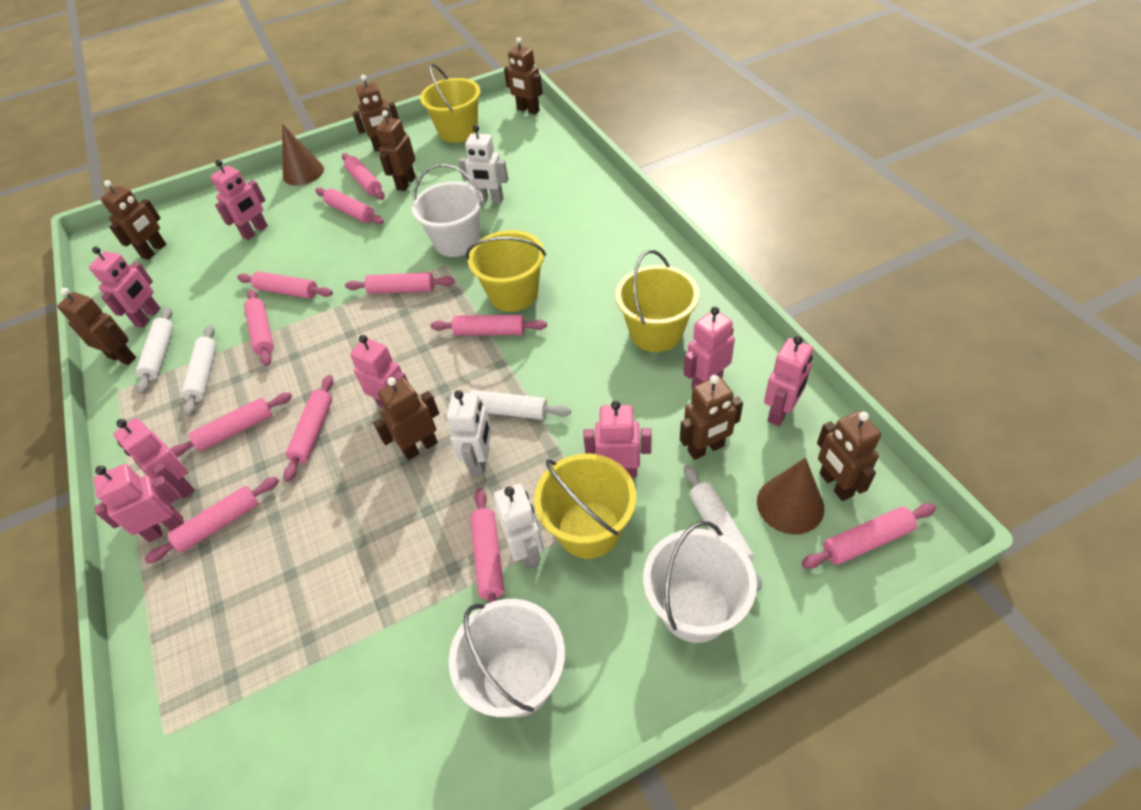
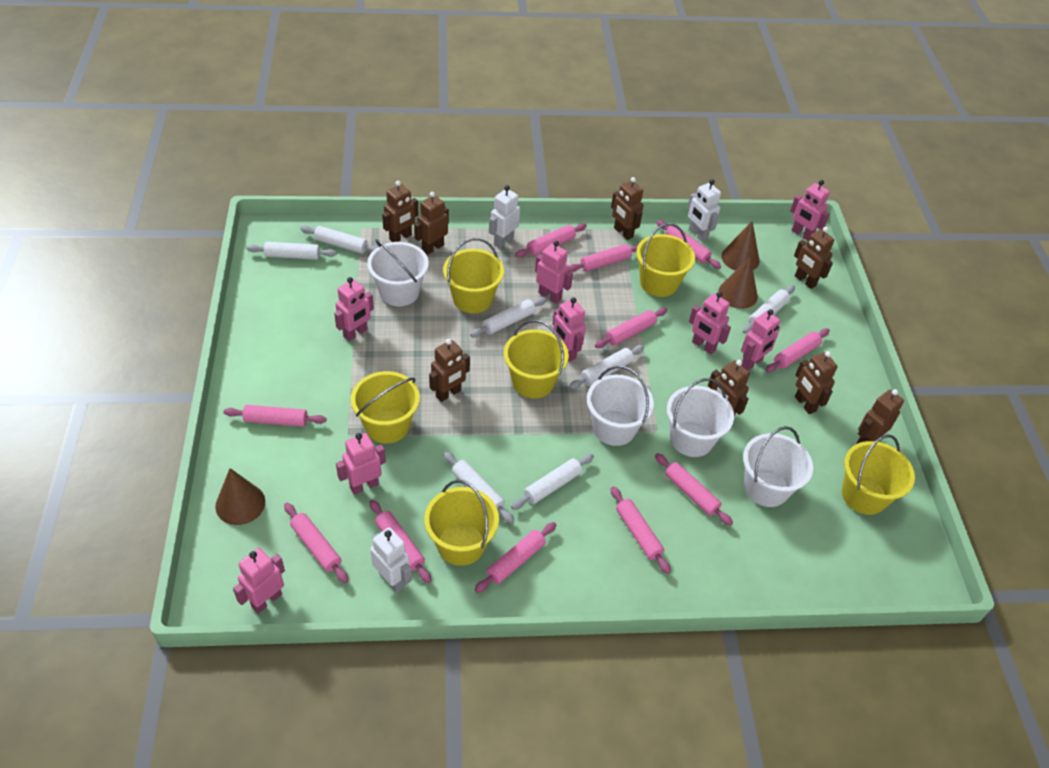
brown cone: 2 -> 3
white bucket: 3 -> 4
white rolling pin: 4 -> 7
yellow bucket: 4 -> 6

